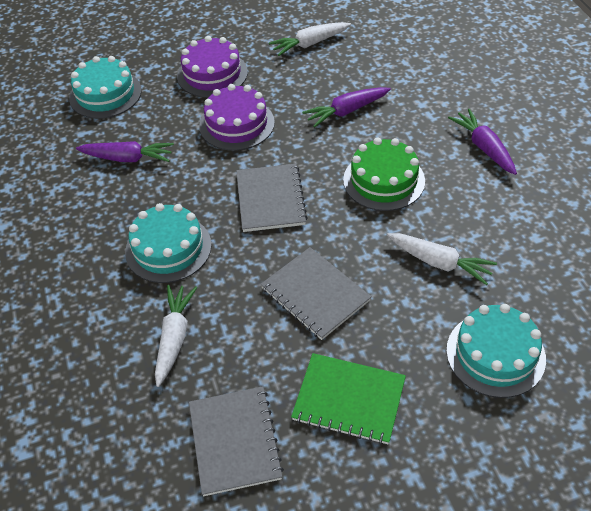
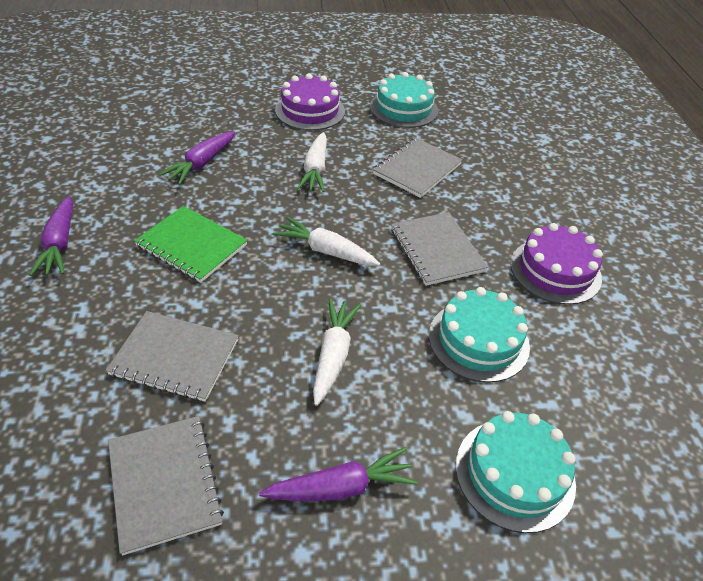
green cake: 1 -> 0
grey notebook: 3 -> 4

